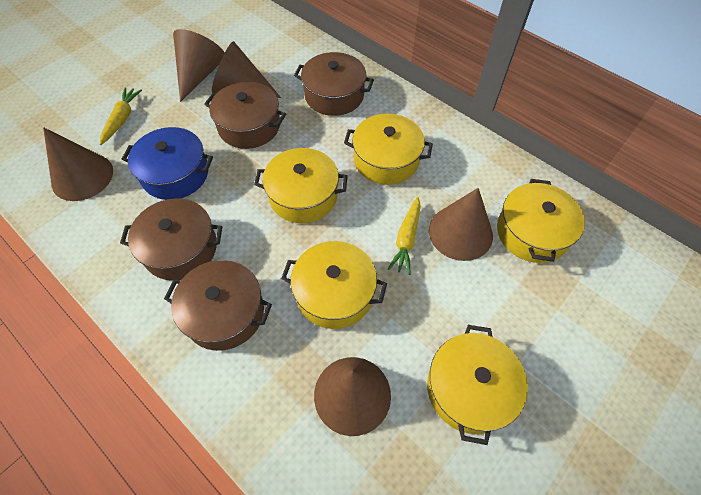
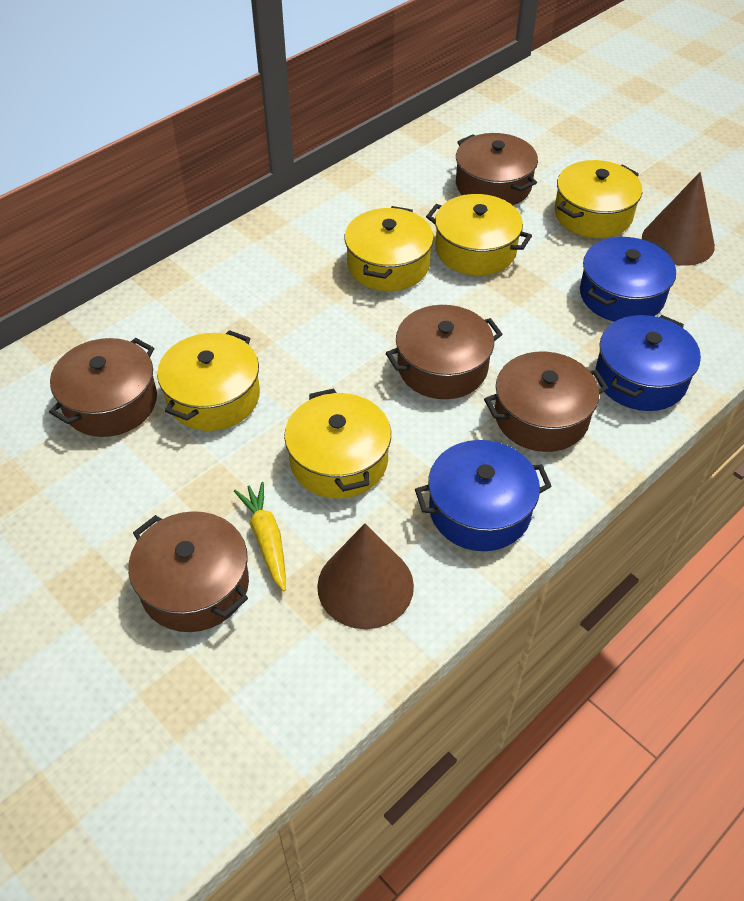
blue pot: 1 -> 3
brown cone: 5 -> 2
brown pot: 4 -> 5
yellow carrot: 2 -> 1

